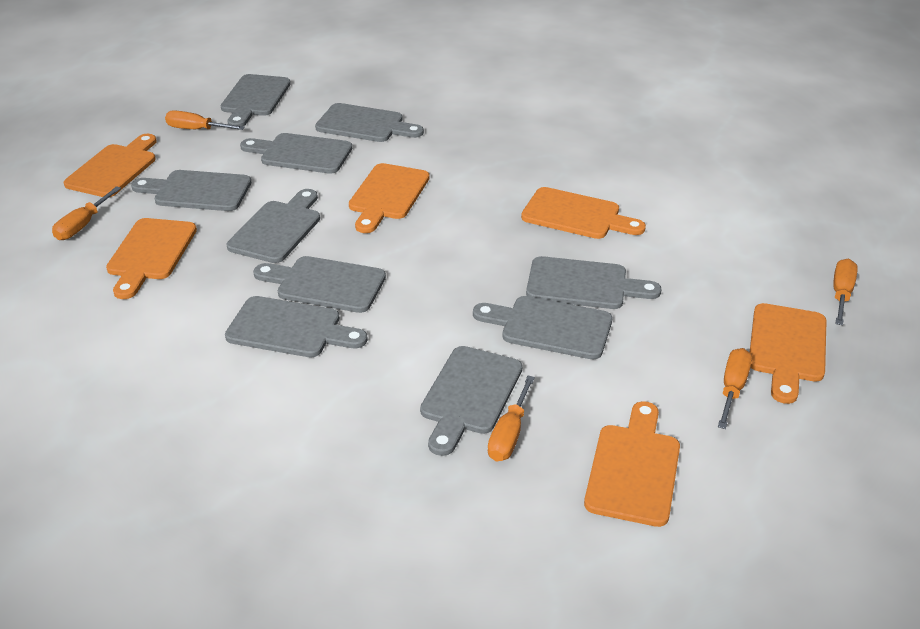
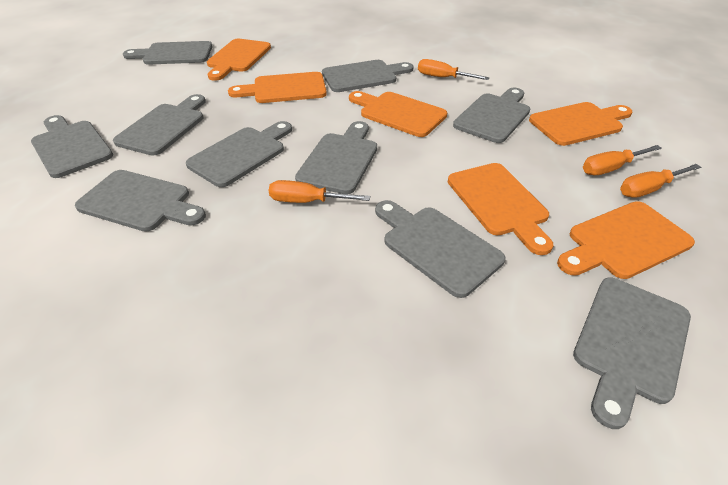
orange screwdriver: 5 -> 4

